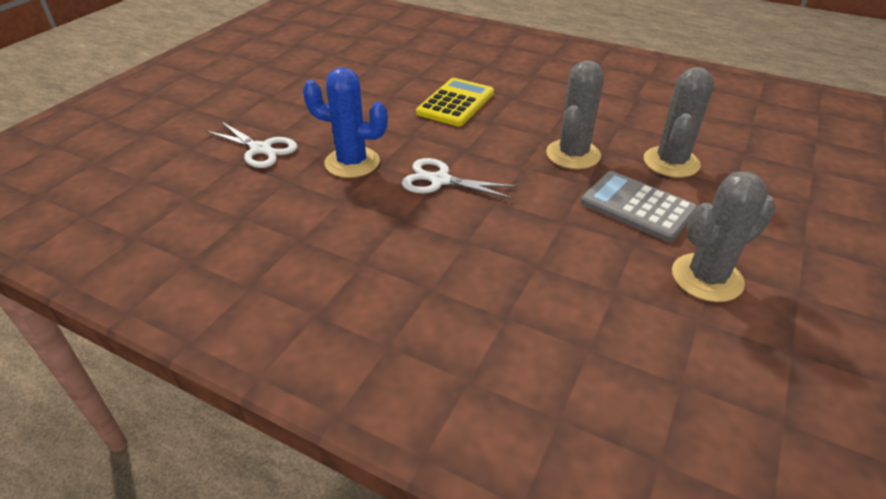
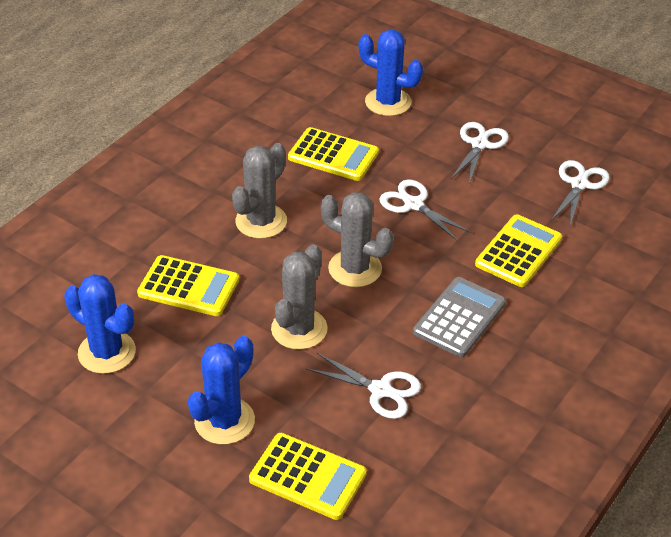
blue cactus: 1 -> 3
white scissors: 2 -> 4
yellow calculator: 1 -> 4

